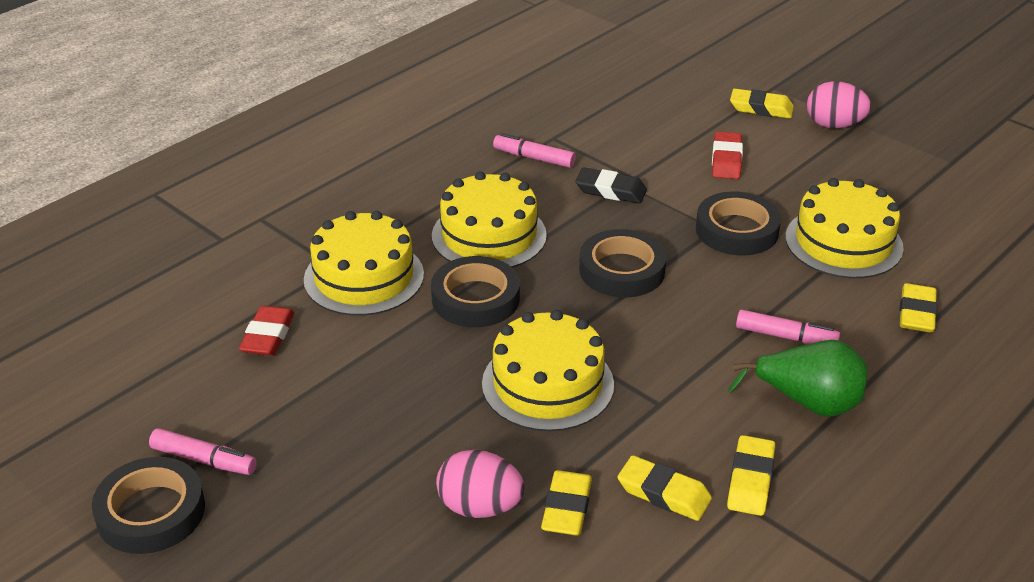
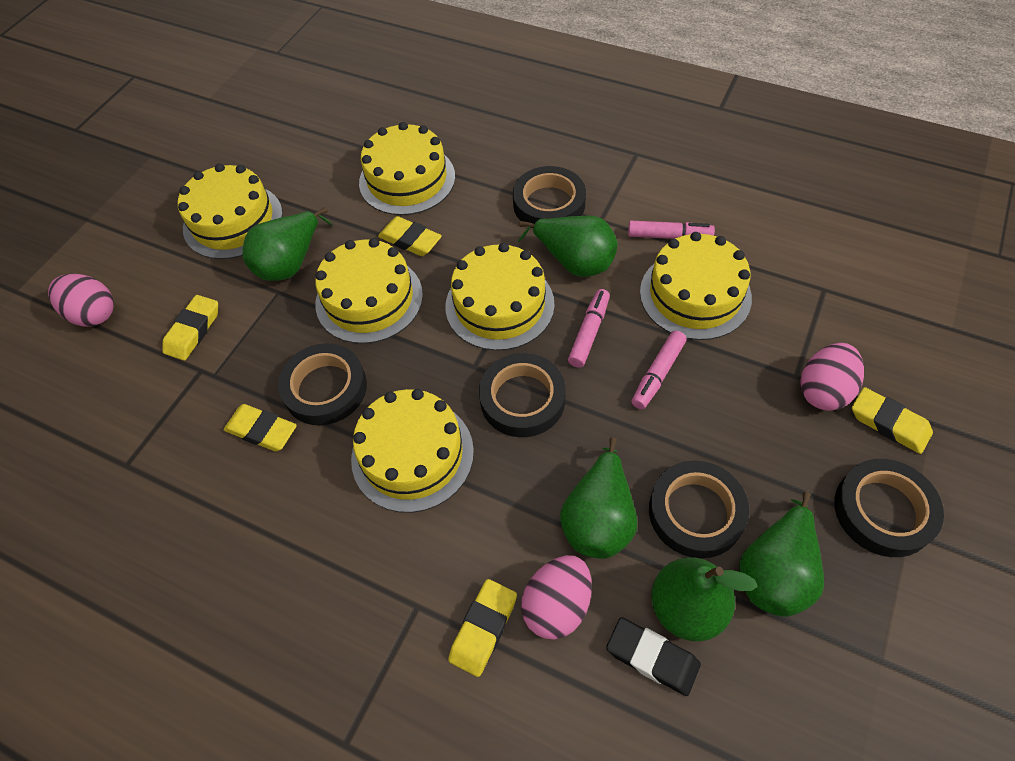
black tape: 4 -> 5
green pear: 1 -> 5
pink egg: 2 -> 3
red eraser: 2 -> 0
yellow cake: 4 -> 6

